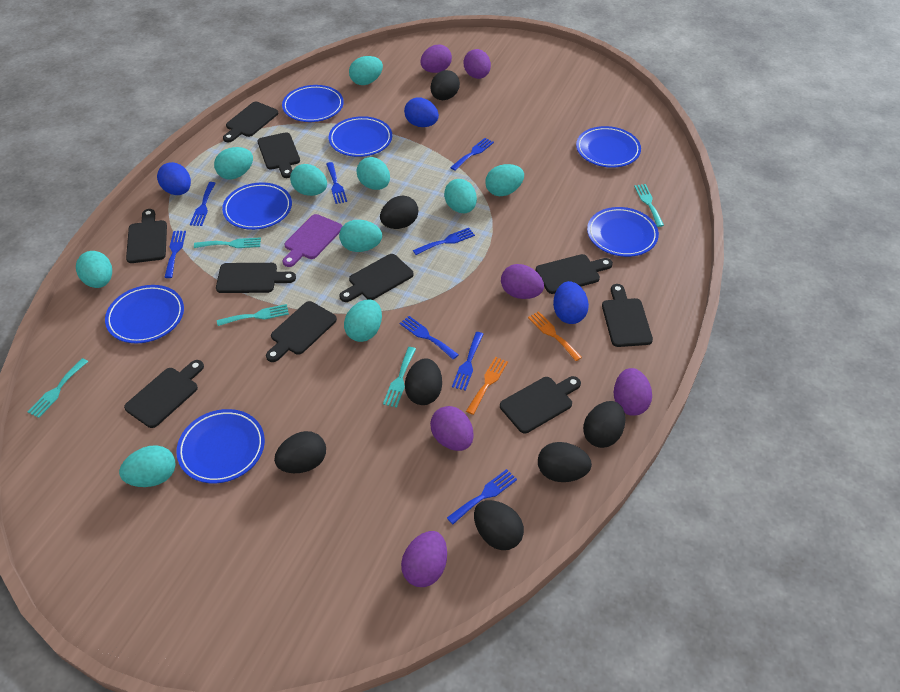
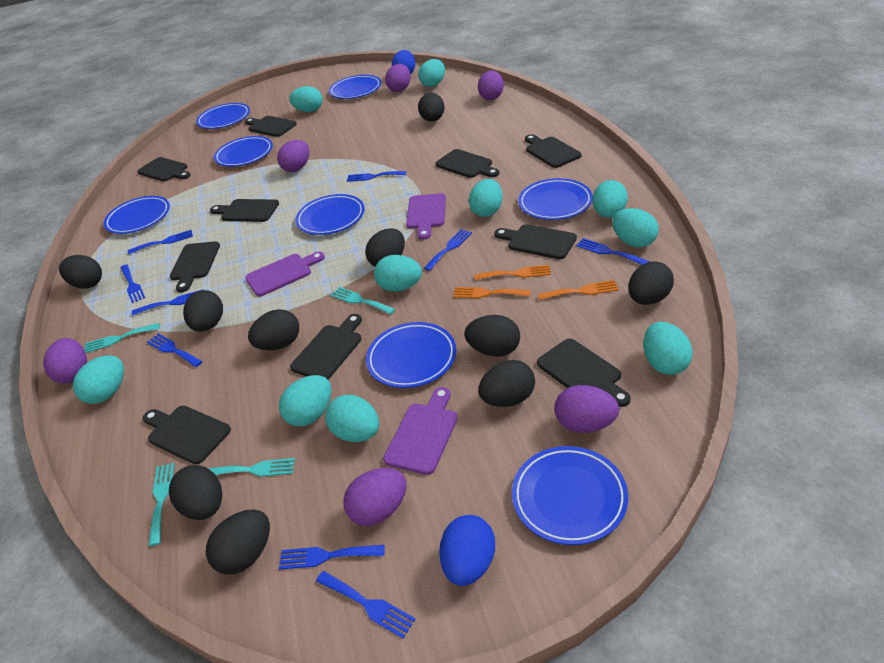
black egg: 7 -> 10
blue egg: 3 -> 2
blue fork: 8 -> 9
blue plate: 7 -> 8
orange fork: 2 -> 3
purple cutting board: 1 -> 3
turquoise fork: 5 -> 4

